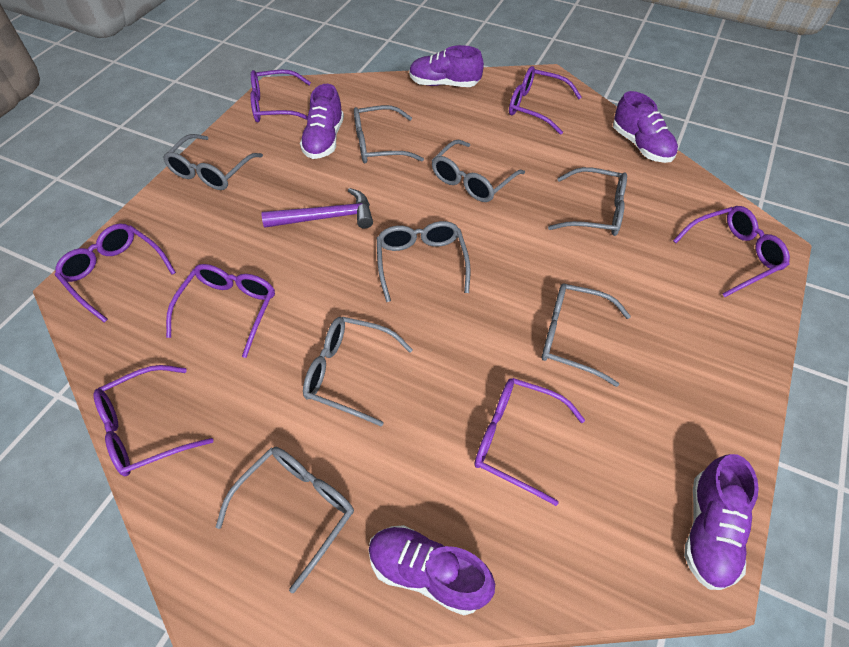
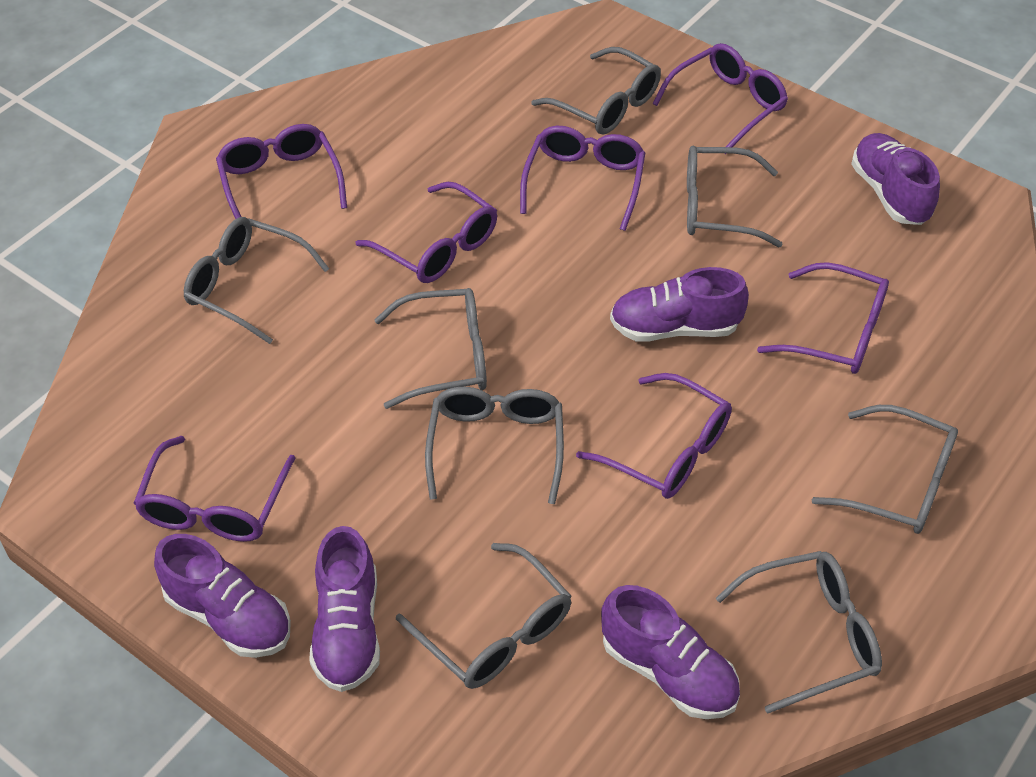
purple hammer: 1 -> 0

